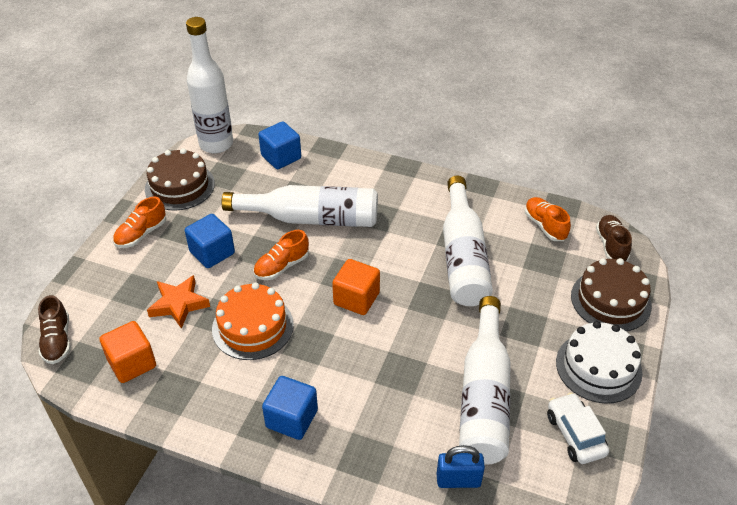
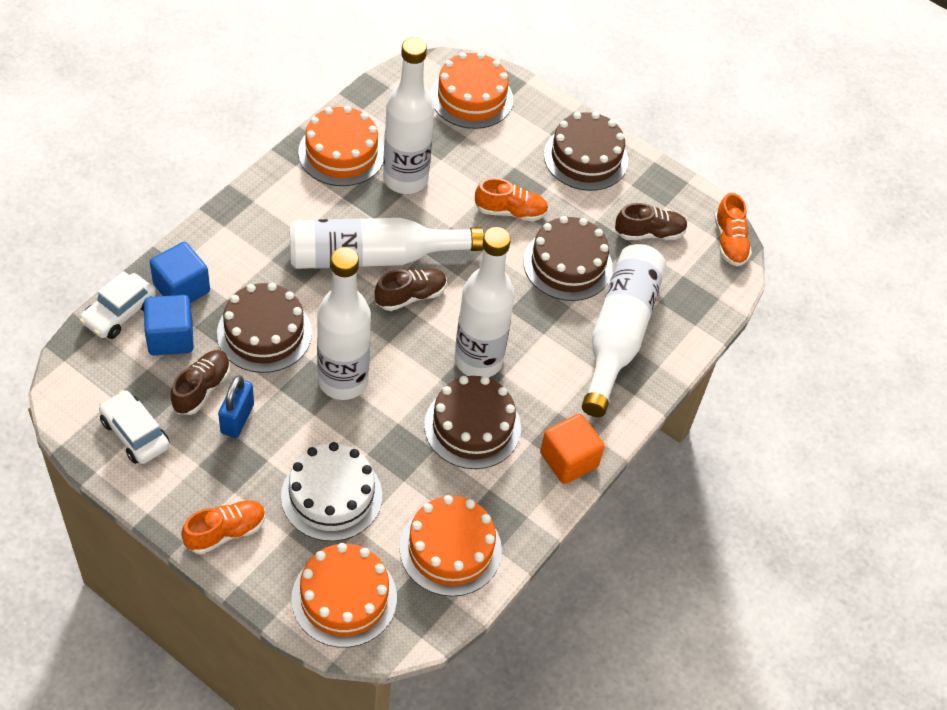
blue cube: 3 -> 2
brown cake: 2 -> 4
brown shoe: 2 -> 3
orange cake: 1 -> 4
orange cube: 2 -> 1
orange star: 1 -> 0
white bottle: 4 -> 5
white car: 1 -> 2

